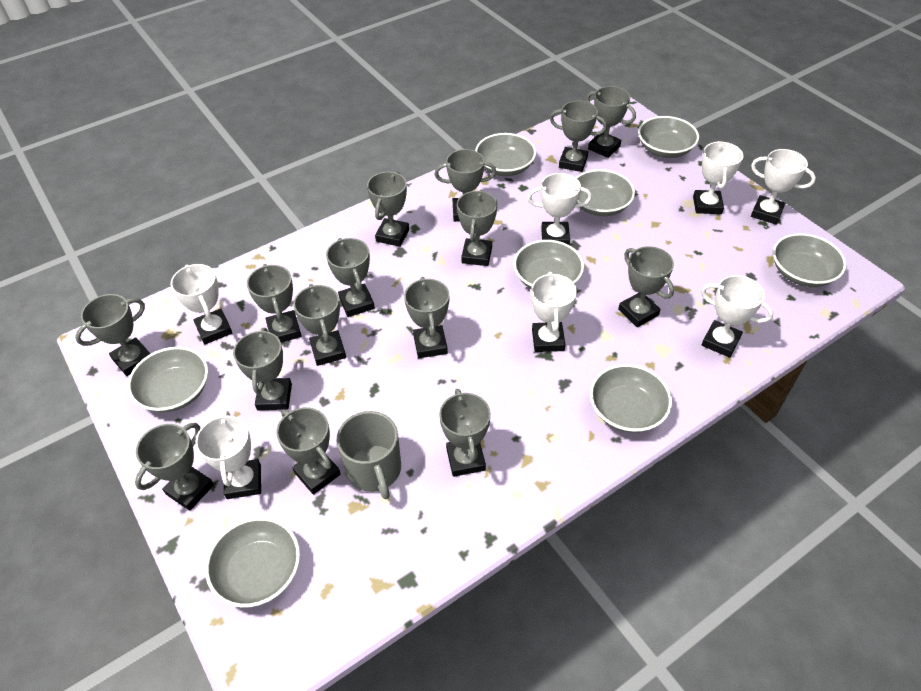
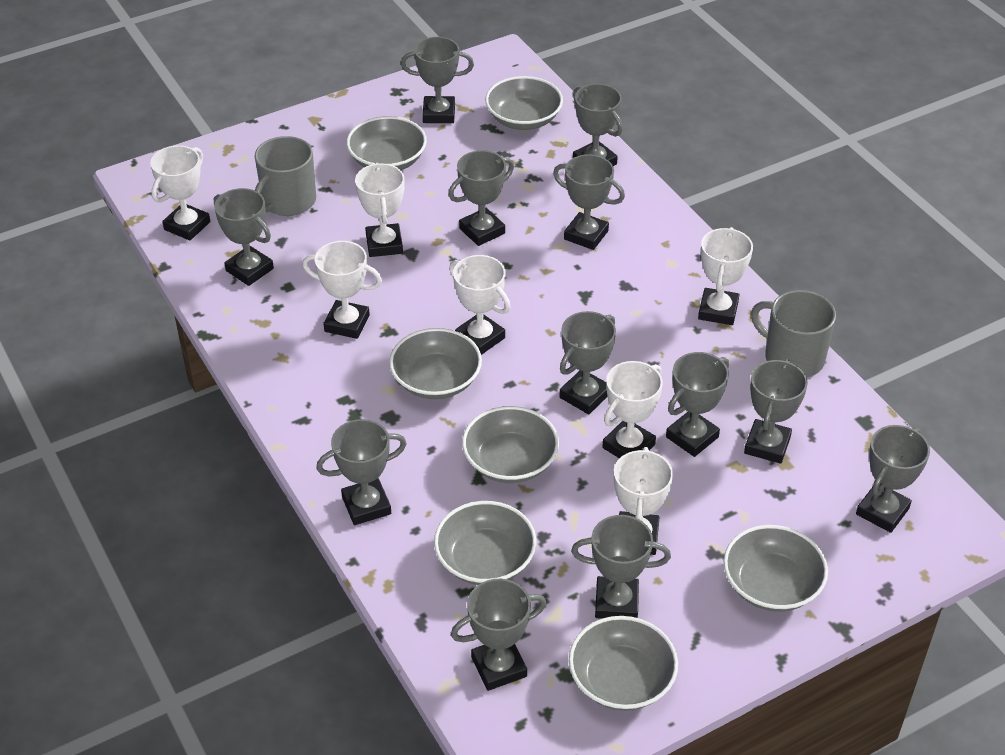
grey bowl: 8 -> 7
grey mug: 1 -> 2
grey trophy: 15 -> 12

